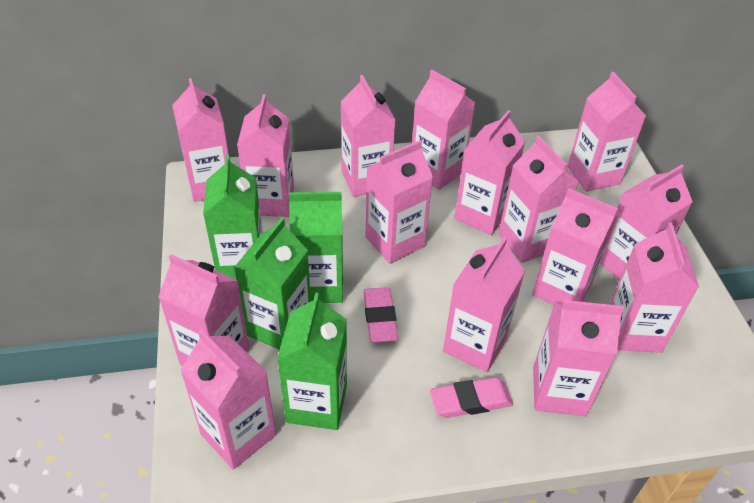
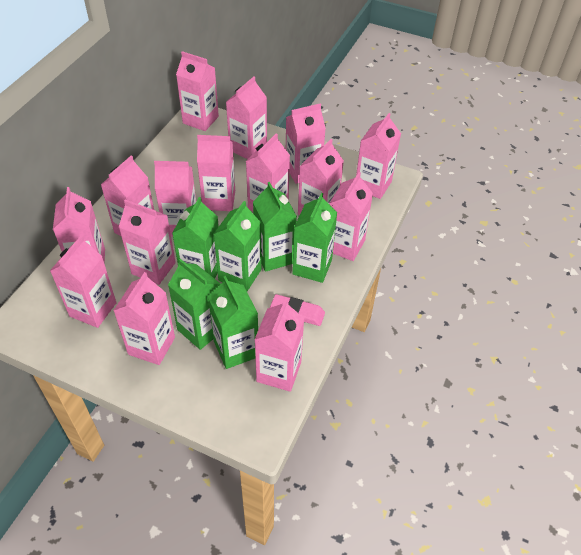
green carton: 4 -> 6
pink eraser: 2 -> 1

